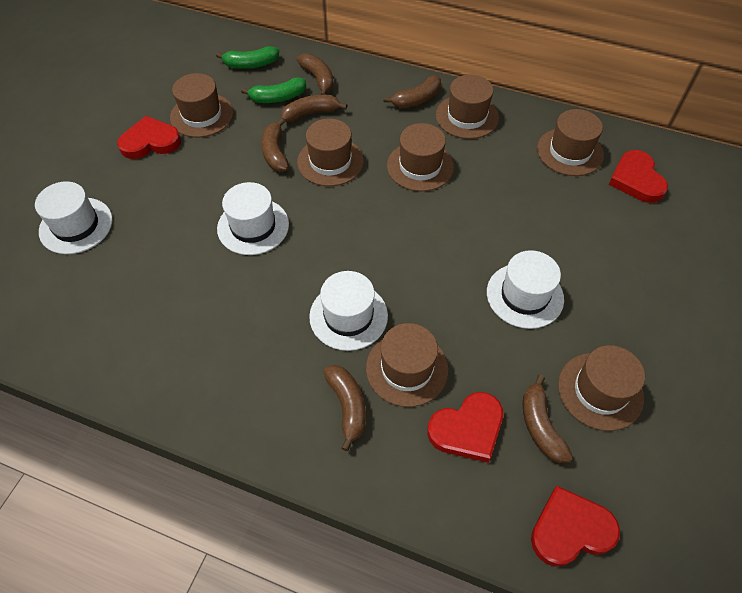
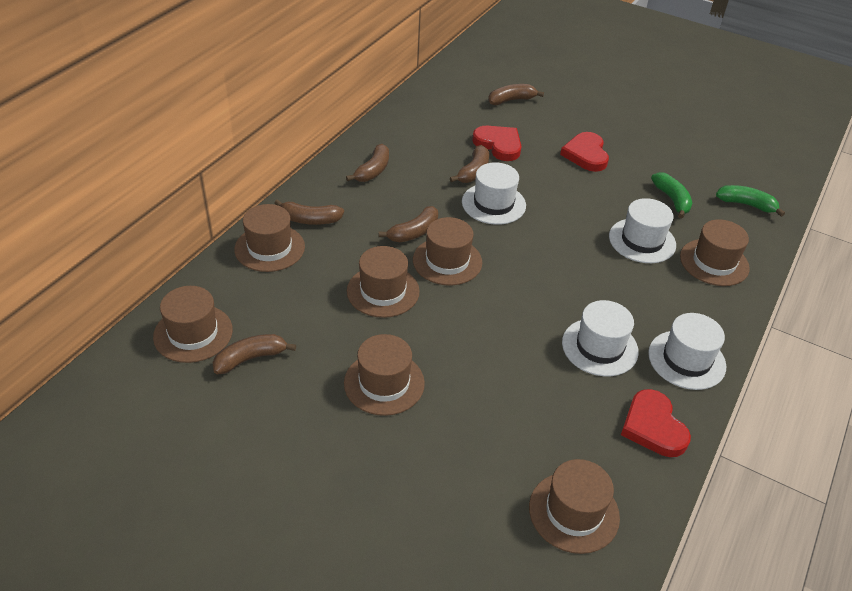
red heart: 4 -> 3

